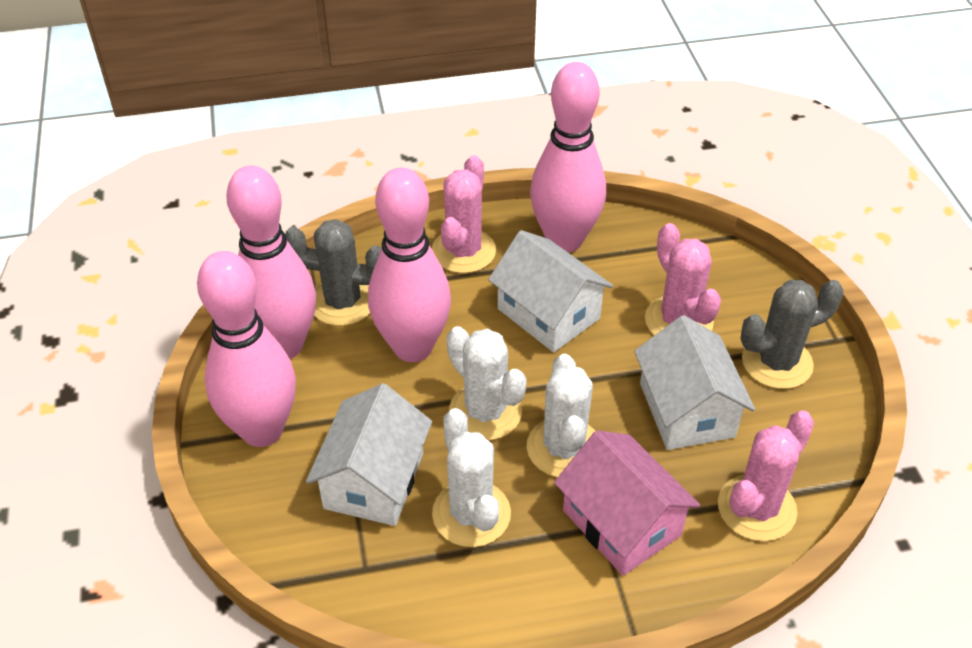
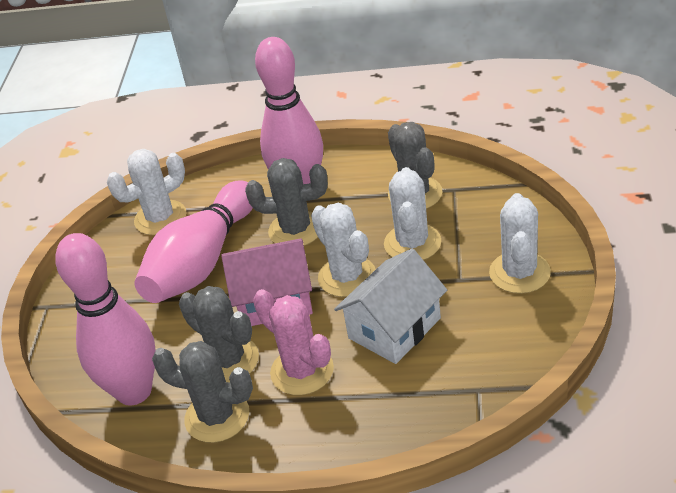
grey cactus: 2 -> 4
pink bowling pin: 4 -> 3
pink cactus: 3 -> 1
white cactus: 3 -> 4
white house: 3 -> 1

